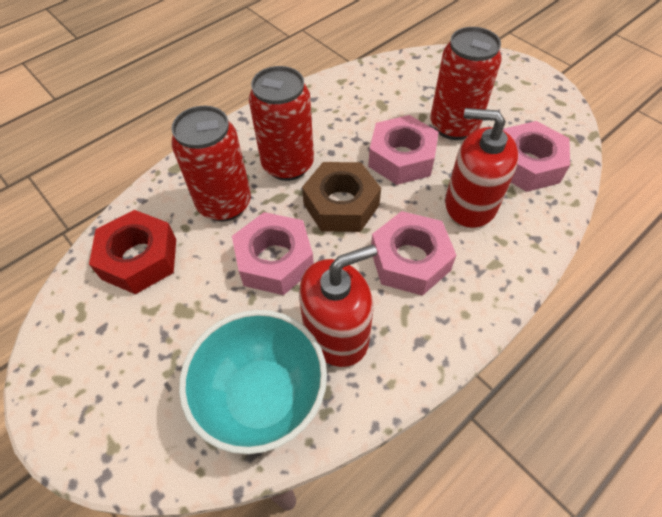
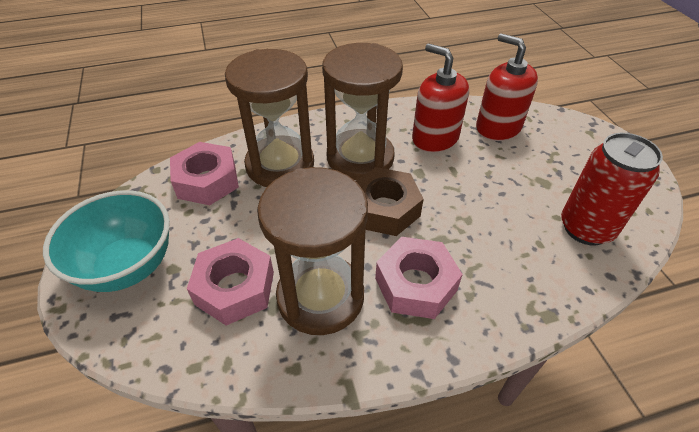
brown hourglass: 0 -> 3
pink nut: 4 -> 3
red can: 3 -> 1
red nut: 1 -> 0

